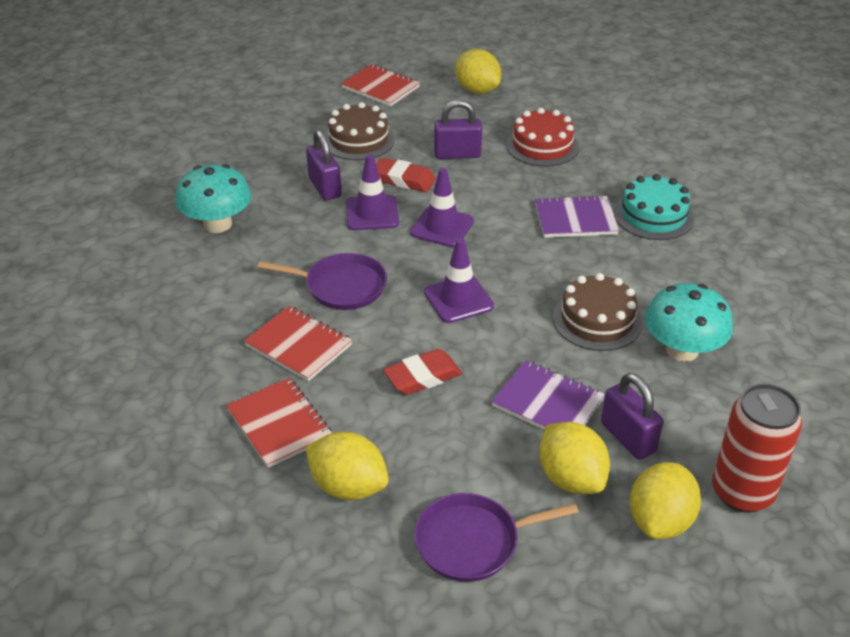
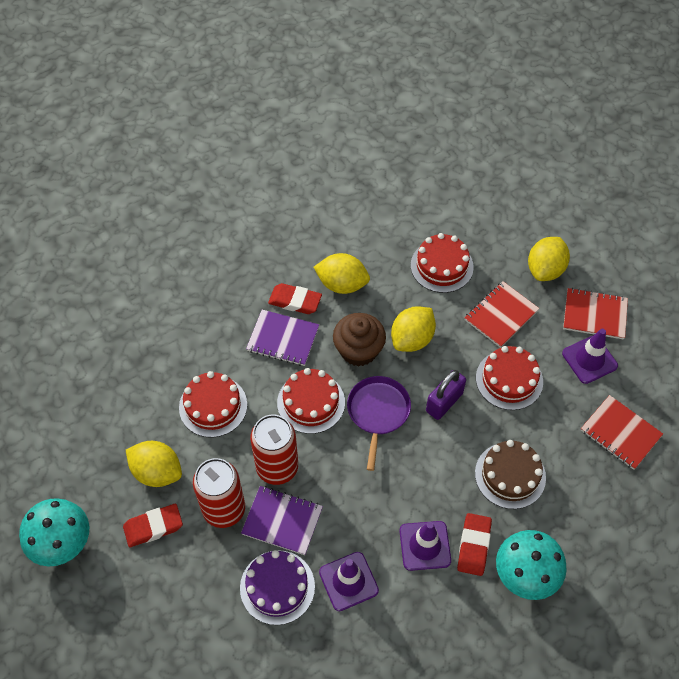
brown cake: 2 -> 1
brown cupcake: 0 -> 1
purple cake: 0 -> 1
purple padlock: 3 -> 1
purple pan: 2 -> 1
red cake: 1 -> 4
red can: 1 -> 2
red eraser: 2 -> 3
turquoise cake: 1 -> 0

